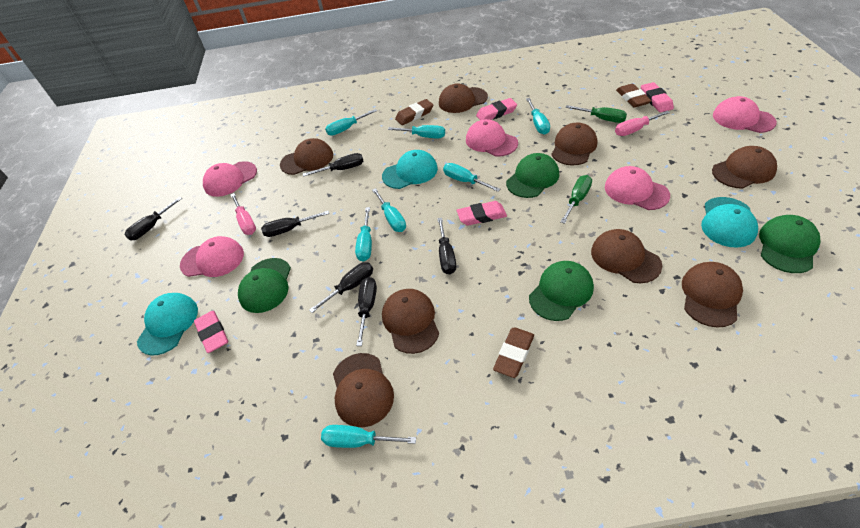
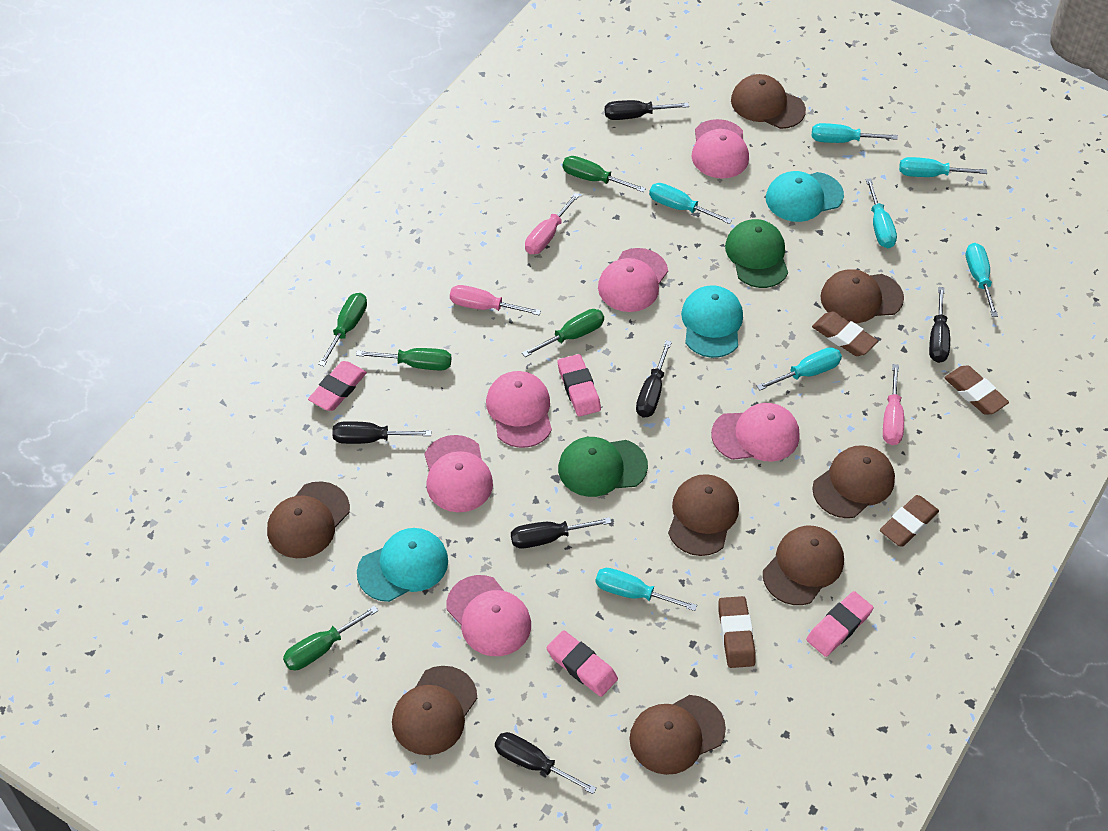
brown eraser: 3 -> 4
green cap: 4 -> 2
green screwdriver: 2 -> 5
pink cap: 5 -> 6
pink screwdriver: 2 -> 3

